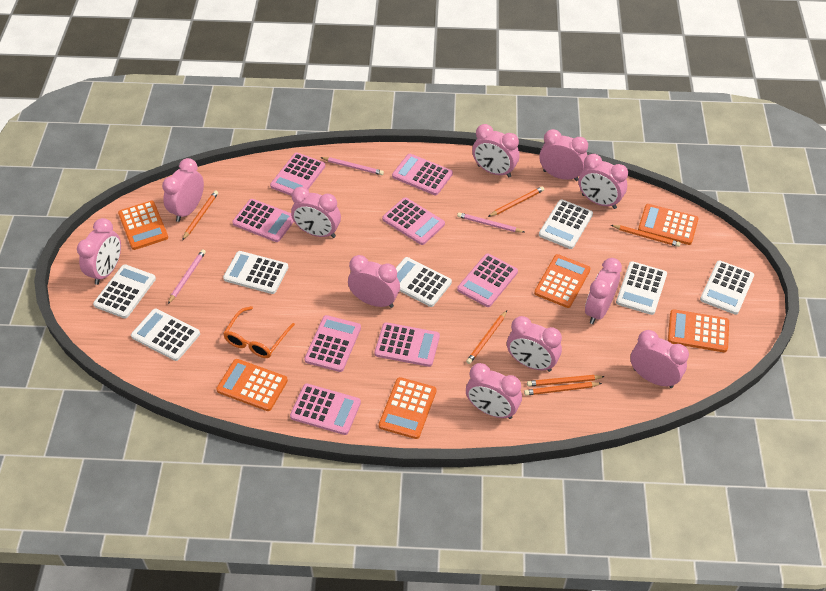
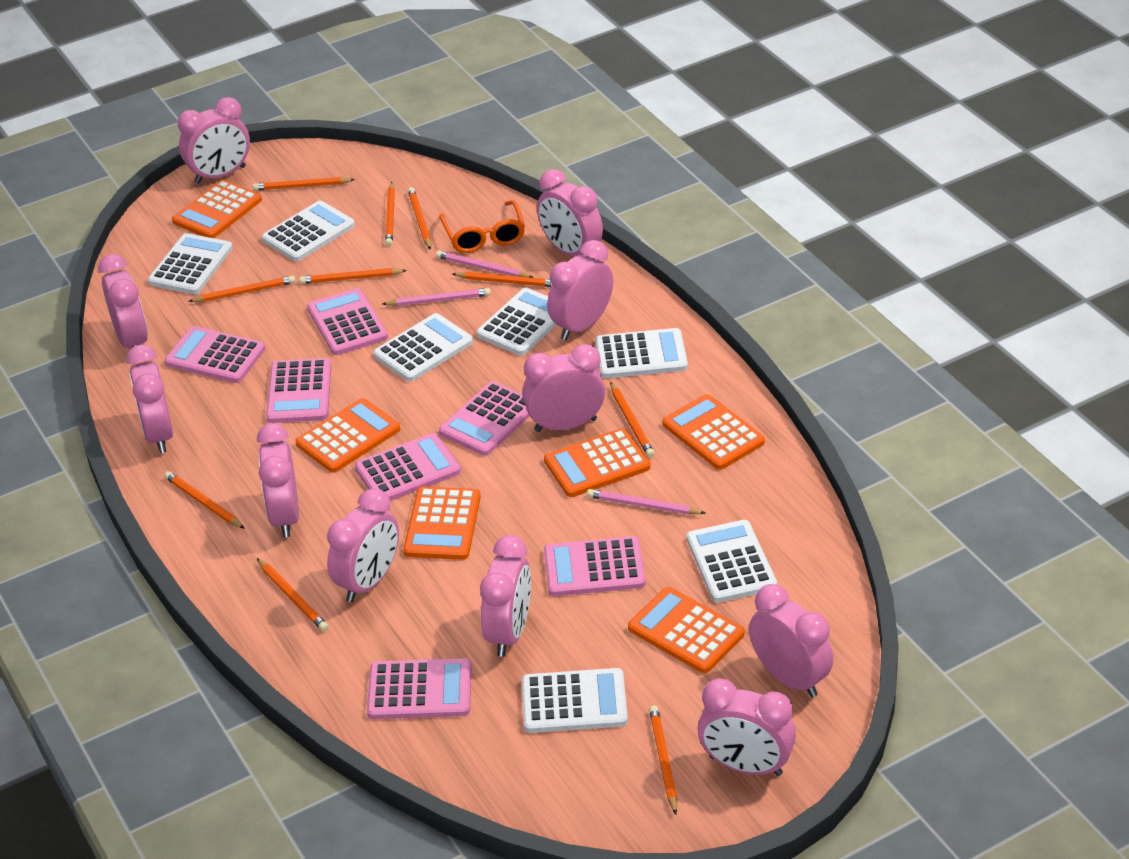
orange pencil: 6 -> 10
pink calculator: 8 -> 7

